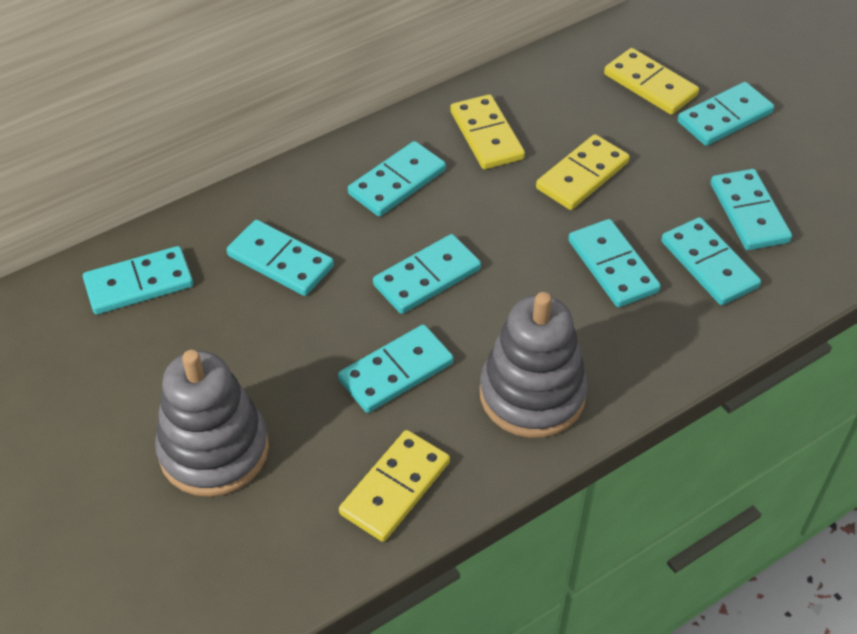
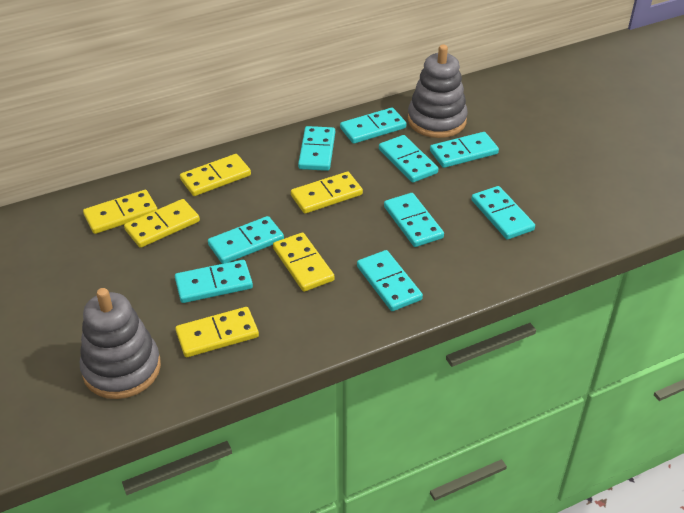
yellow domino: 4 -> 6

